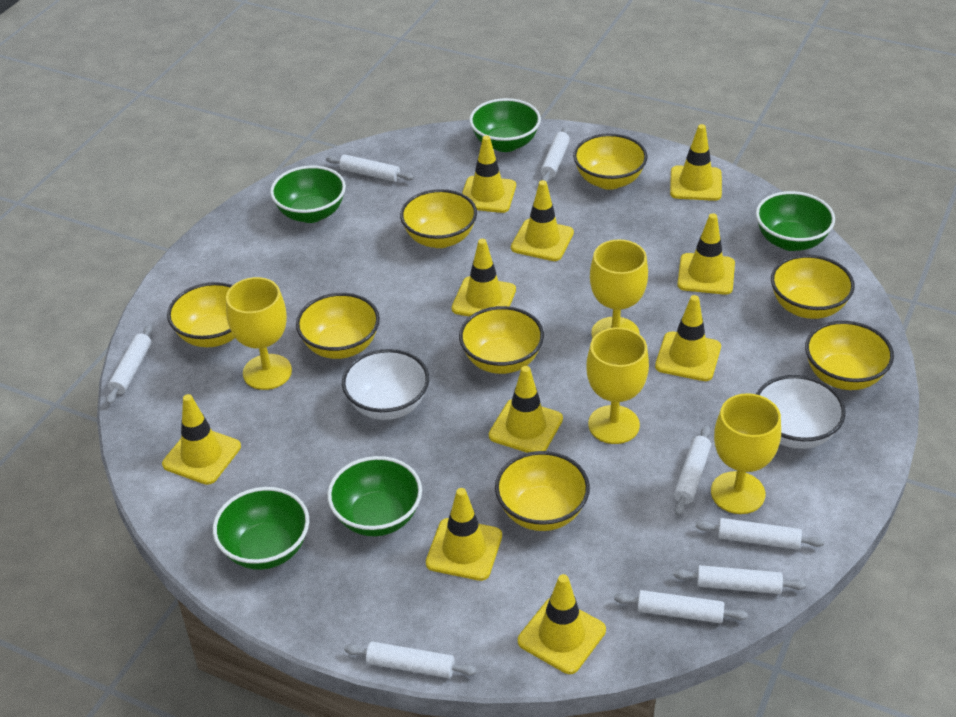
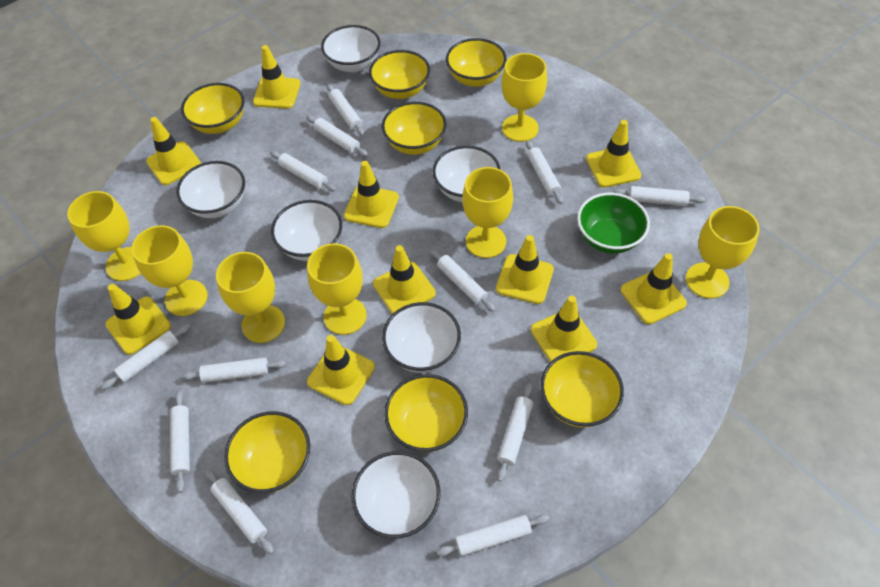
green bowl: 5 -> 1
white bowl: 2 -> 6
white rolling pin: 8 -> 12
yellow bowl: 8 -> 7
yellow goblet: 4 -> 7

